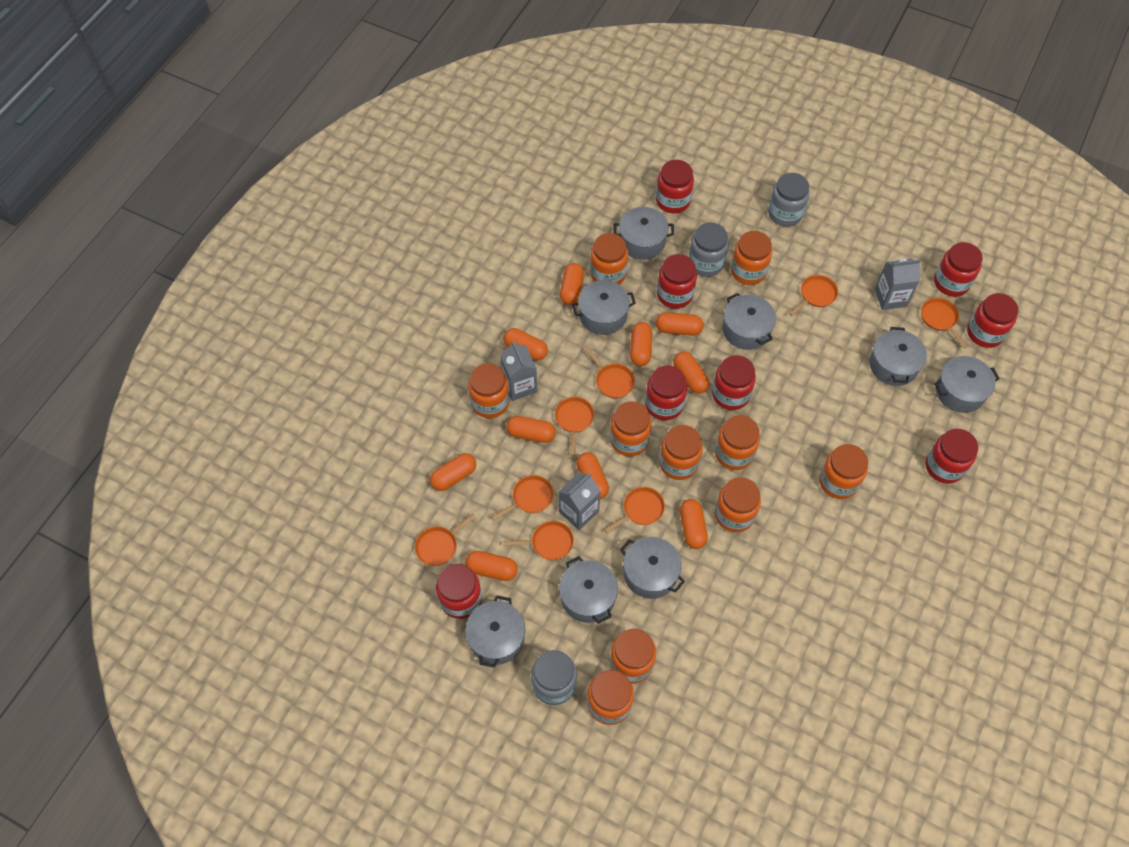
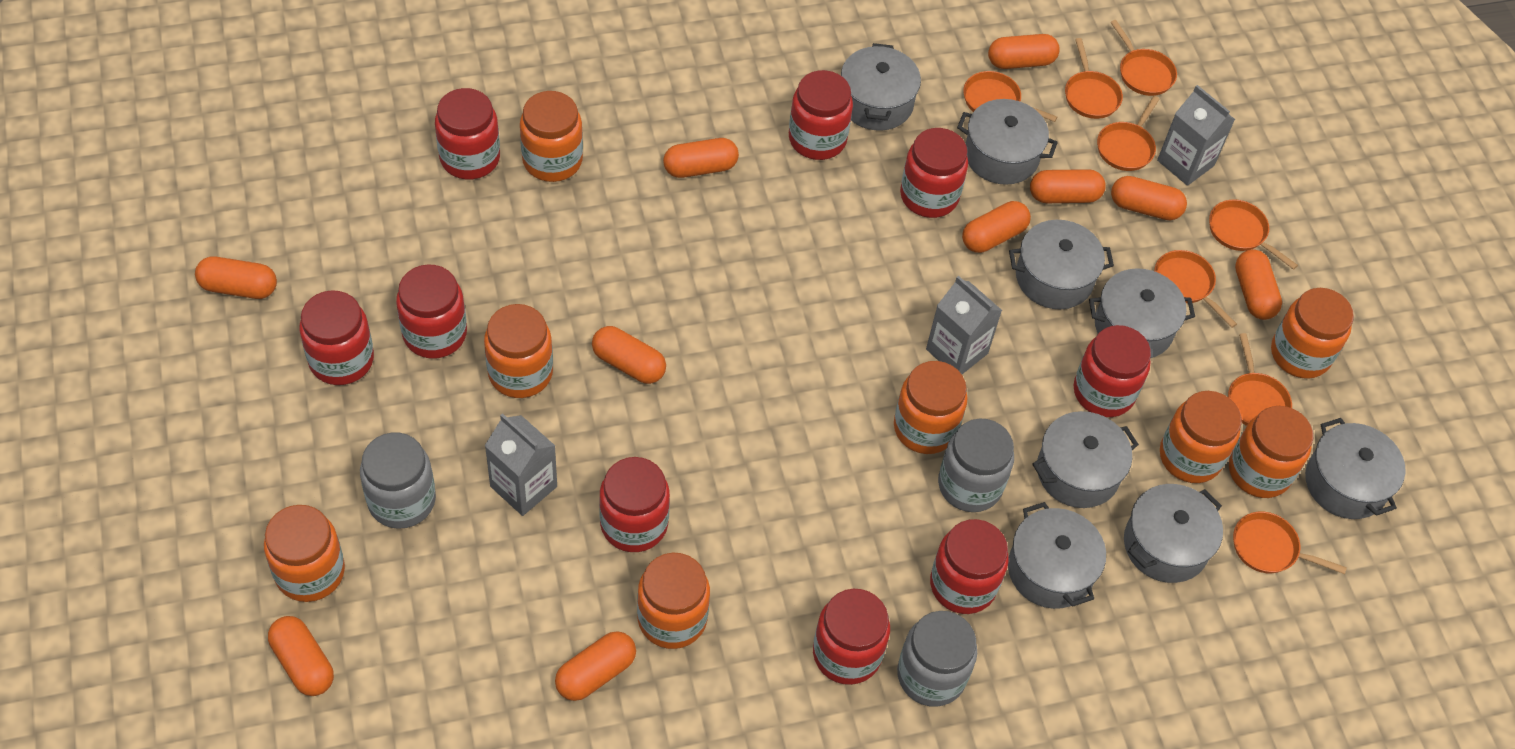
orange jar: 10 -> 8
red jar: 8 -> 9

